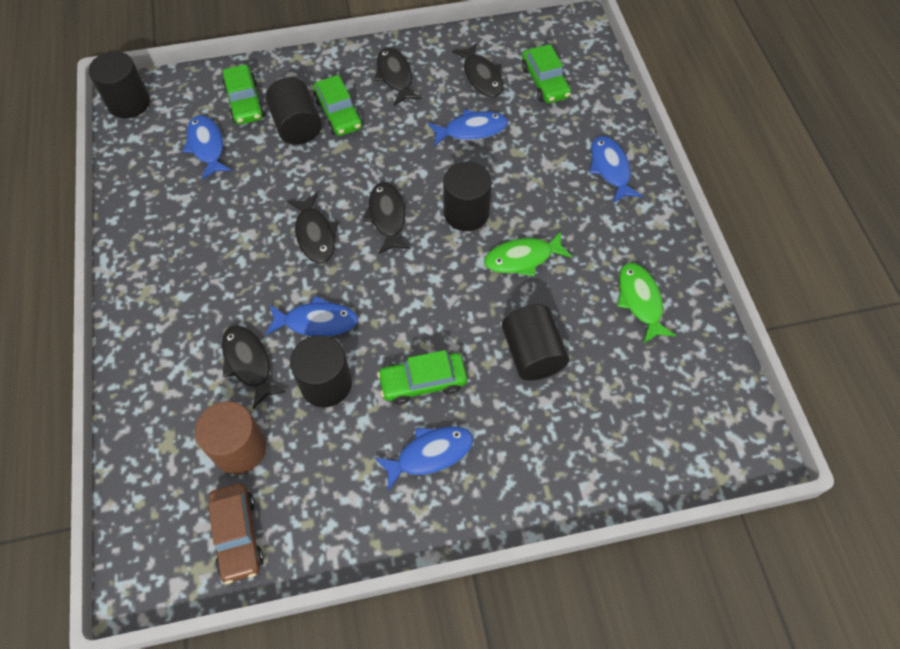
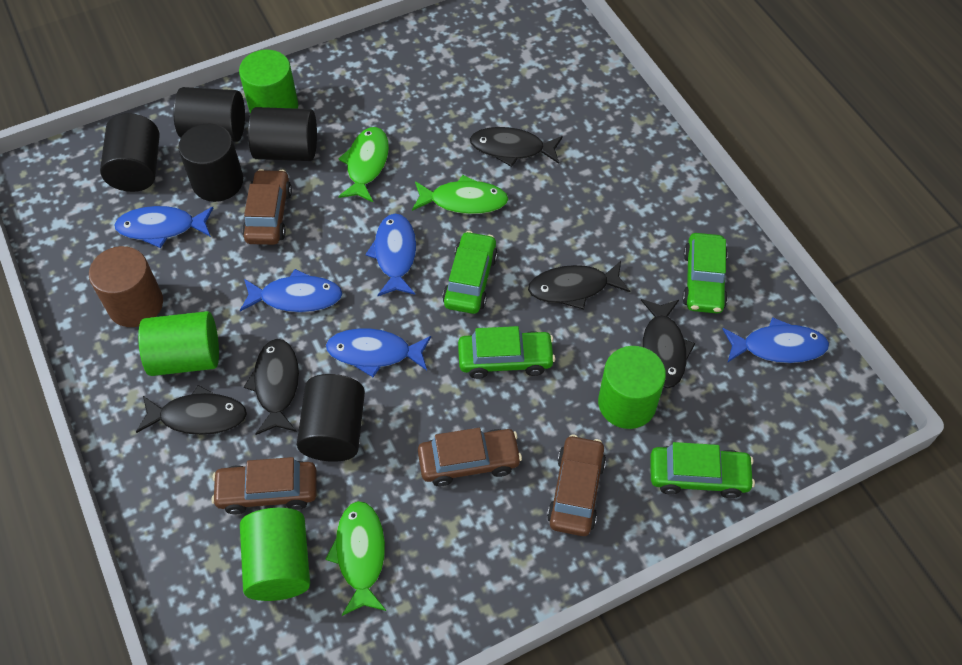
brown car: 1 -> 4
green cylinder: 0 -> 4
green fish: 2 -> 3

